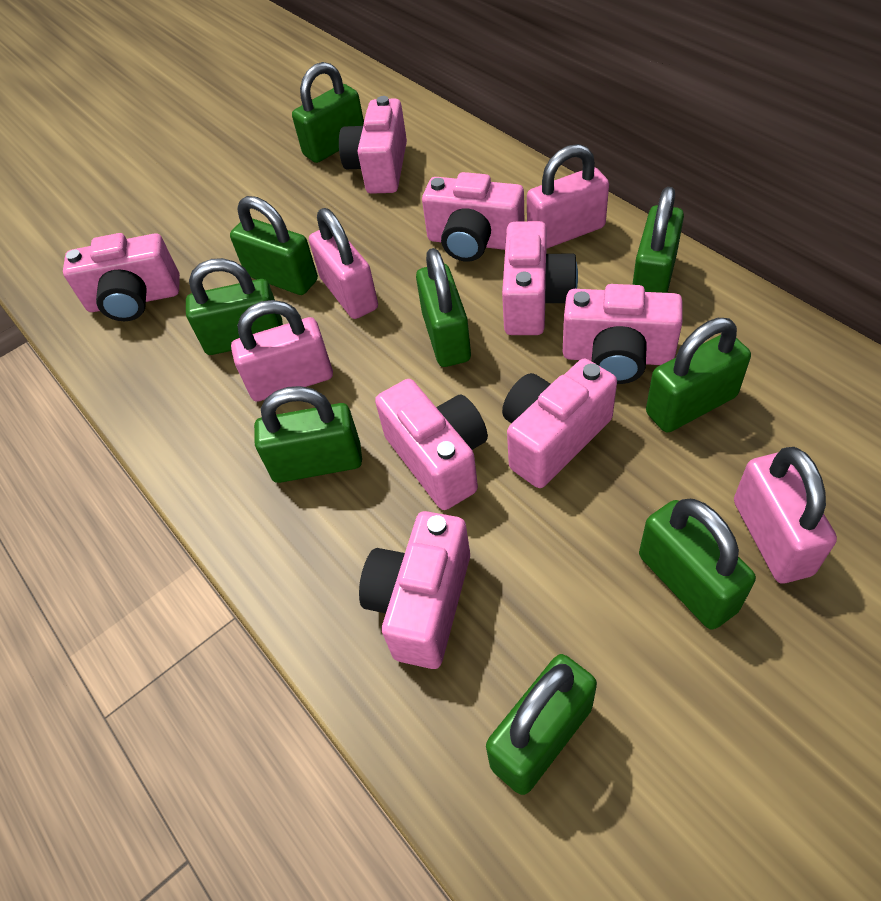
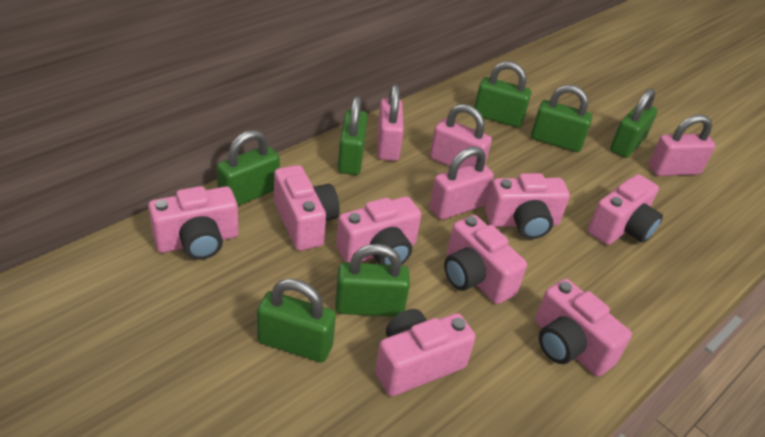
green padlock: 9 -> 7

